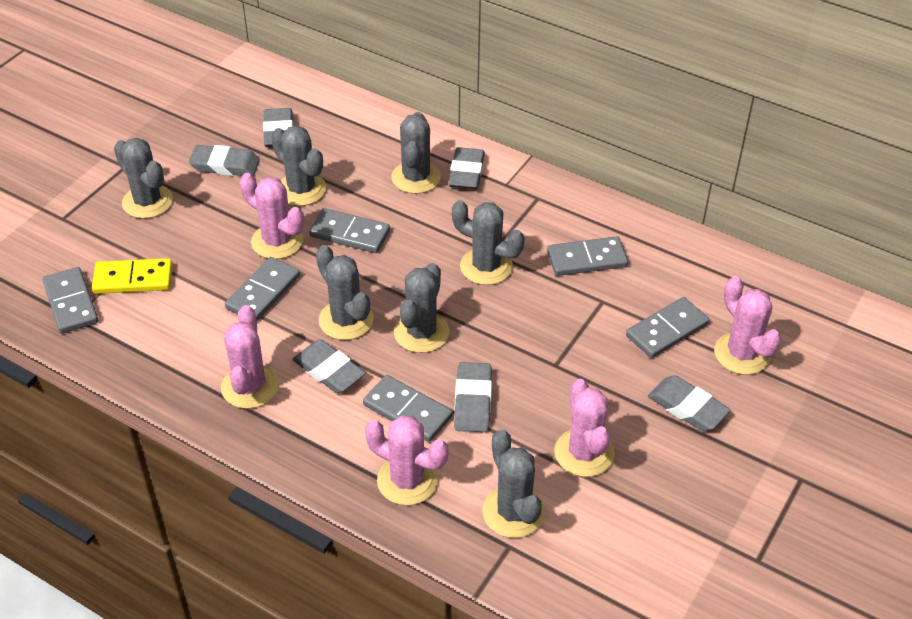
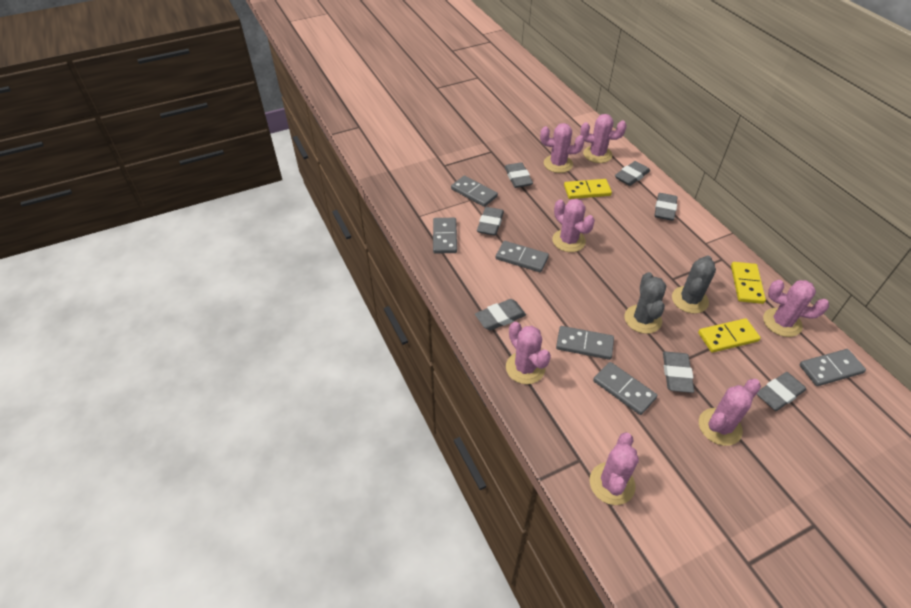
grey cactus: 7 -> 2
grey eraser: 6 -> 7
pink cactus: 5 -> 7
yellow domino: 1 -> 3

